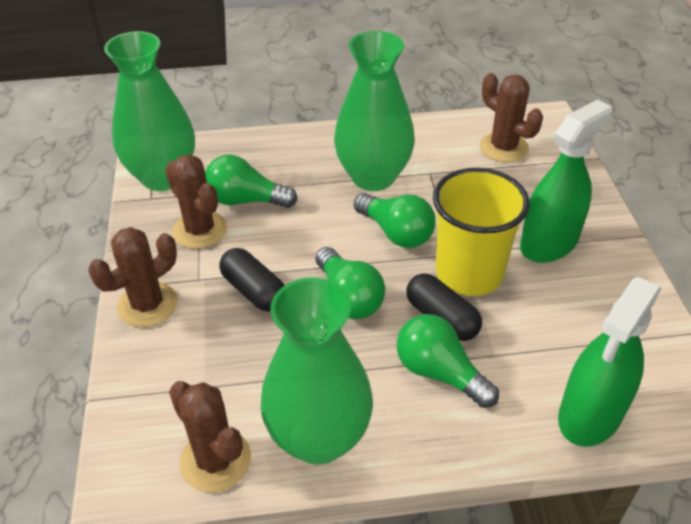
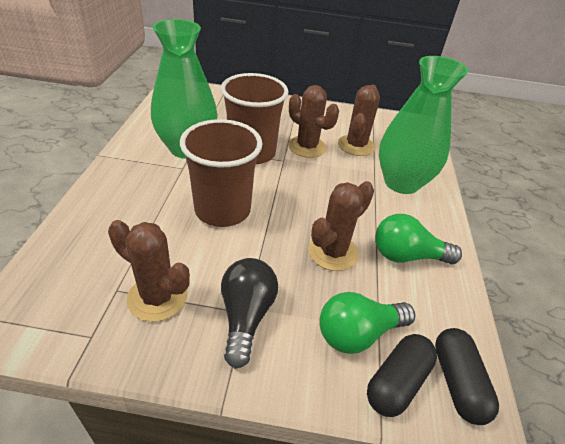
black light bulb: 0 -> 1
brown cup: 0 -> 2
green light bulb: 4 -> 2
green spray bottle: 2 -> 0
green vase: 3 -> 2
yellow cup: 1 -> 0

